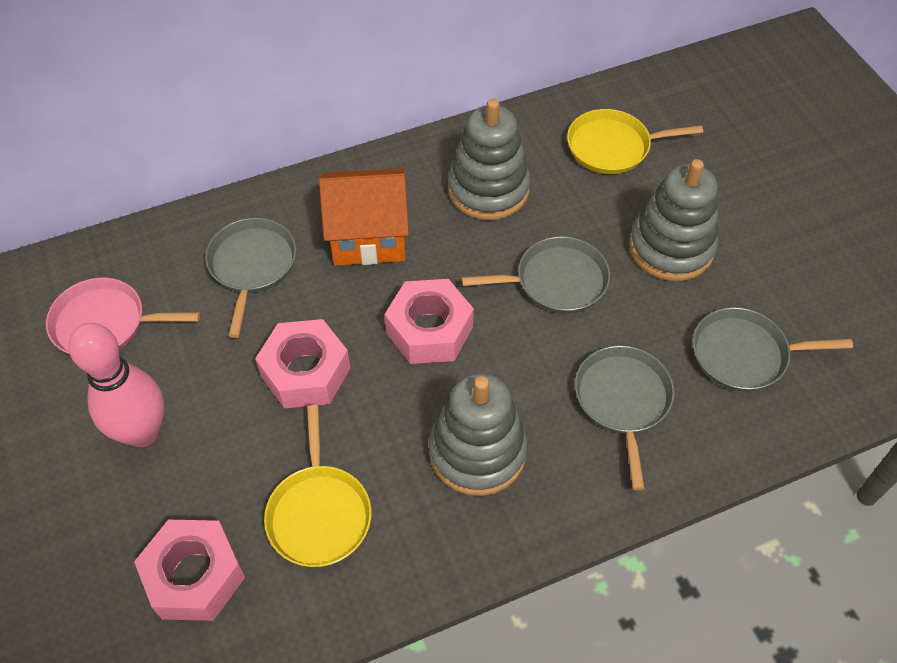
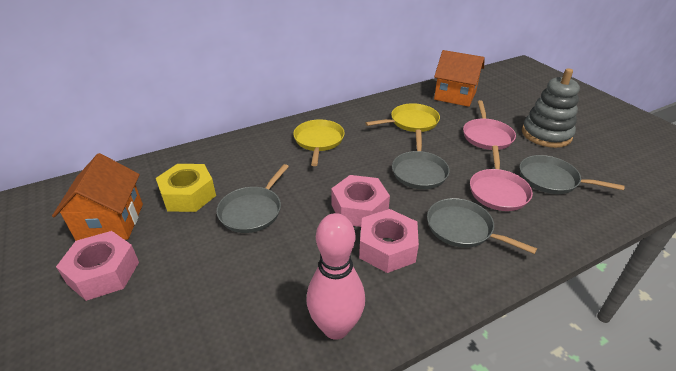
grey stacking toy: 3 -> 1
orange house: 1 -> 2
pink pan: 1 -> 2
yellow nut: 0 -> 1

